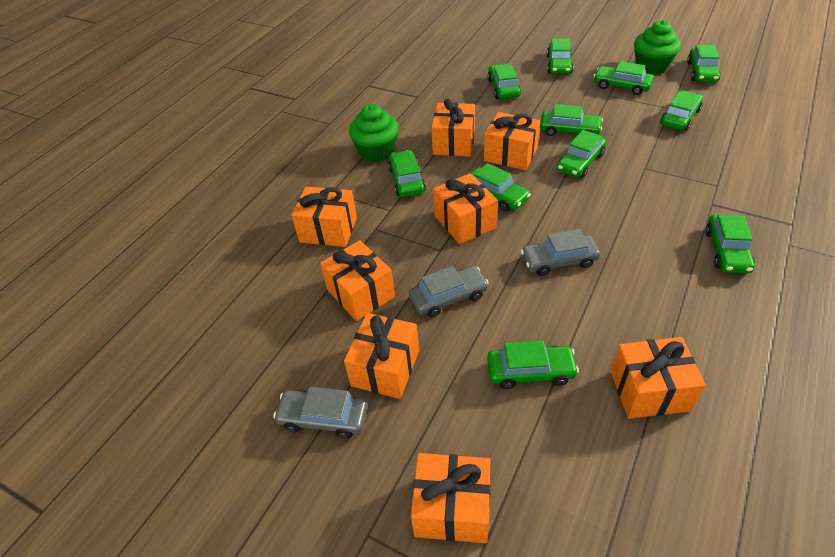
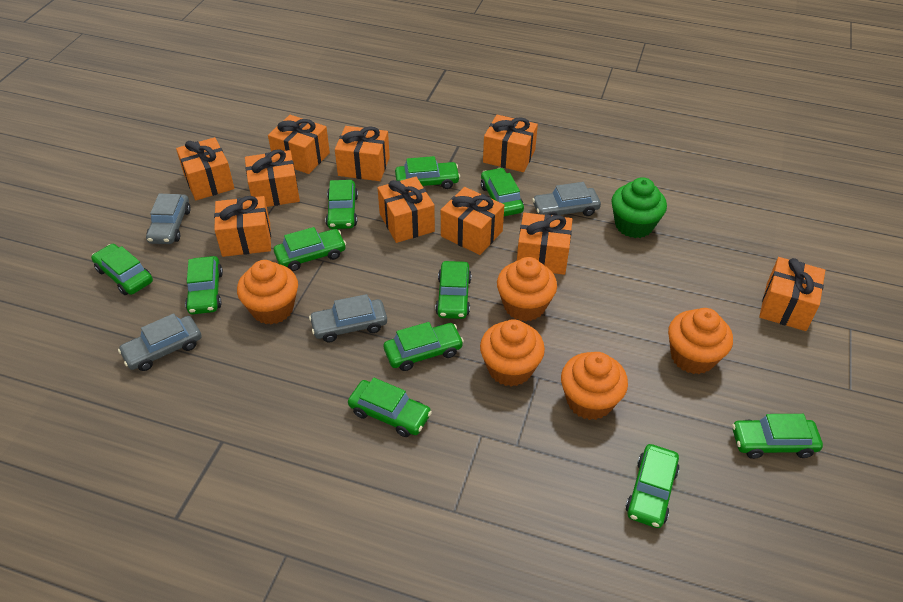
green cupcake: 2 -> 1
grey car: 3 -> 4
orange cupcake: 0 -> 5
orange gift: 8 -> 10

